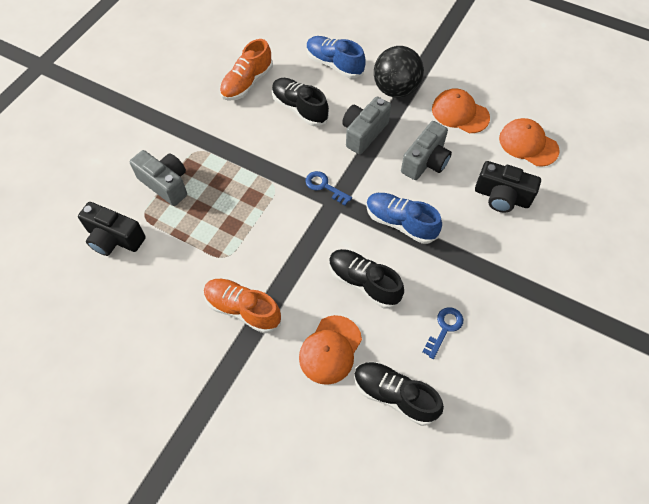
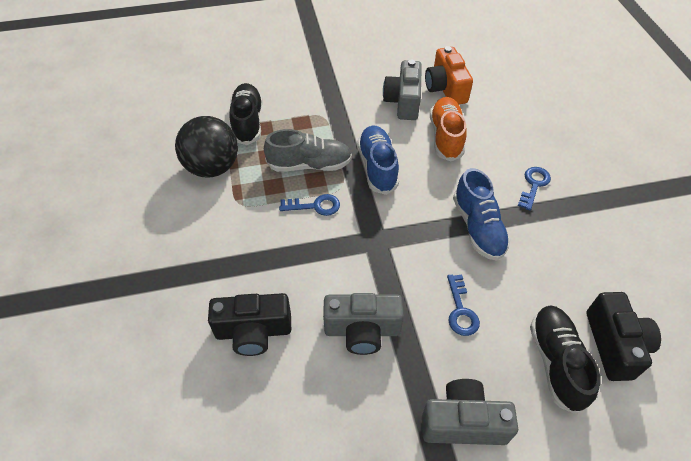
black shoe: 3 -> 2
blue key: 2 -> 3
grey shoe: 0 -> 1
orange camera: 0 -> 1
orange cap: 3 -> 0
orange shoe: 2 -> 1

